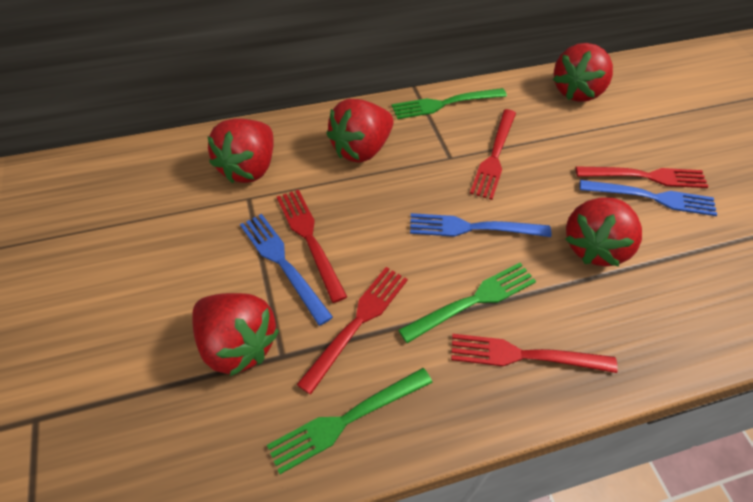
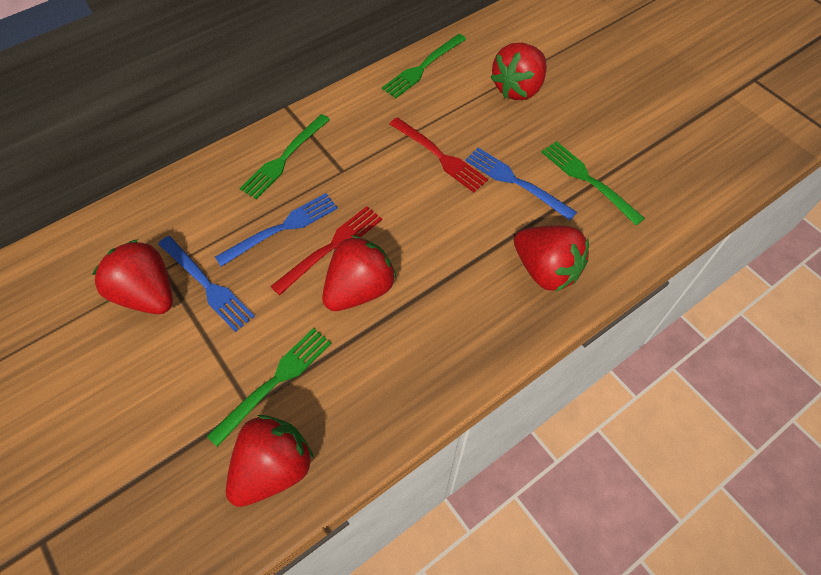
green fork: 3 -> 4
red fork: 5 -> 2

